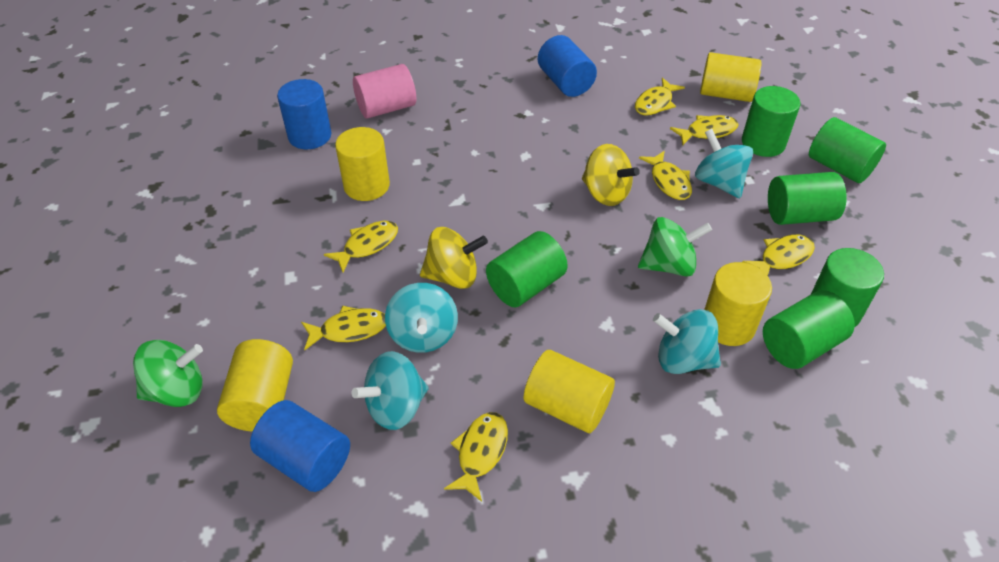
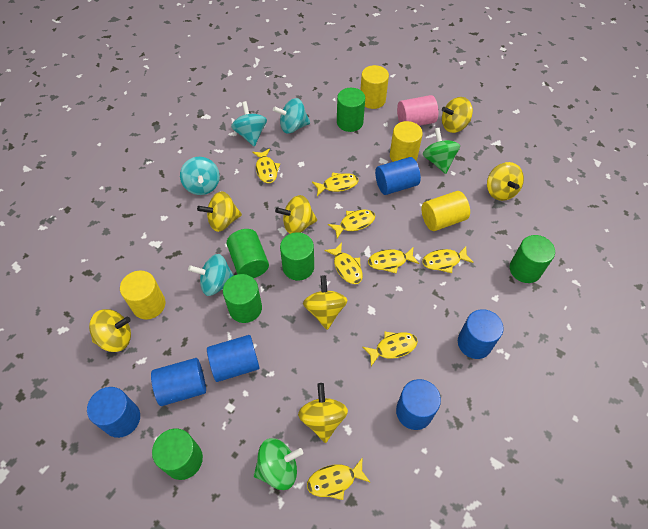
blue cylinder: 3 -> 6
yellow cylinder: 5 -> 4
yellow fish: 7 -> 8
yellow spinning top: 2 -> 7

